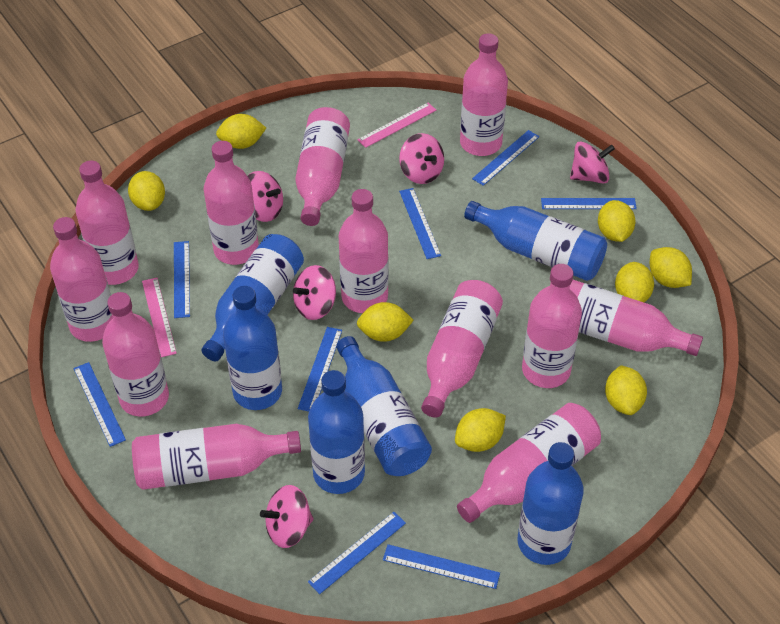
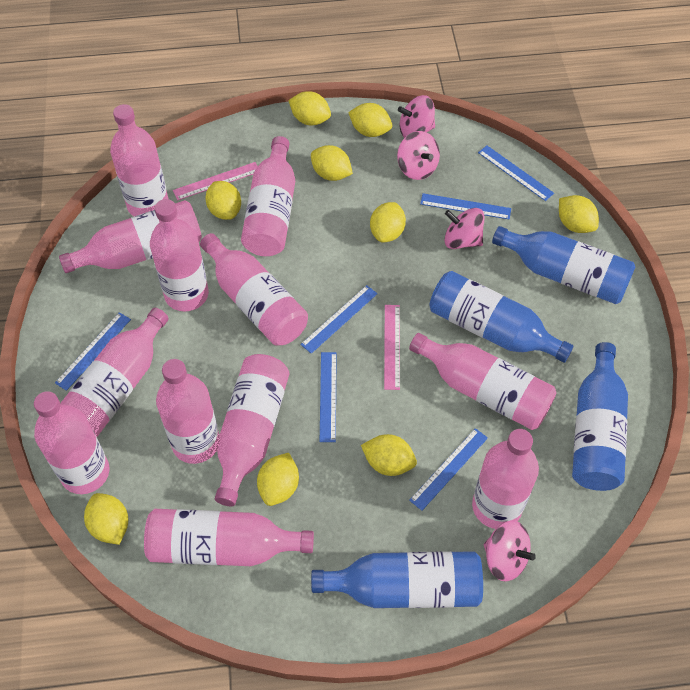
blue bottle: 6 -> 4
blue ruler: 8 -> 6
pink spinning top: 5 -> 4
yellow lemon: 8 -> 9

